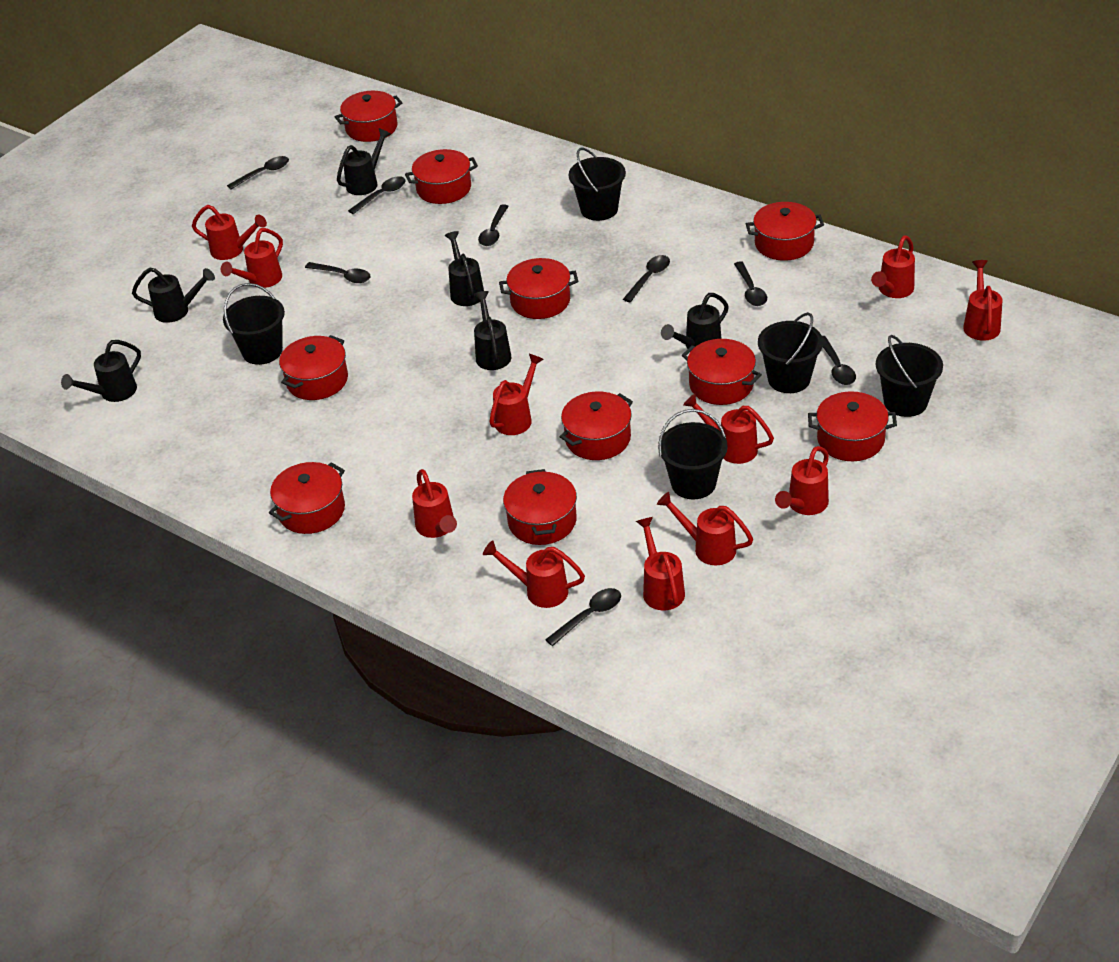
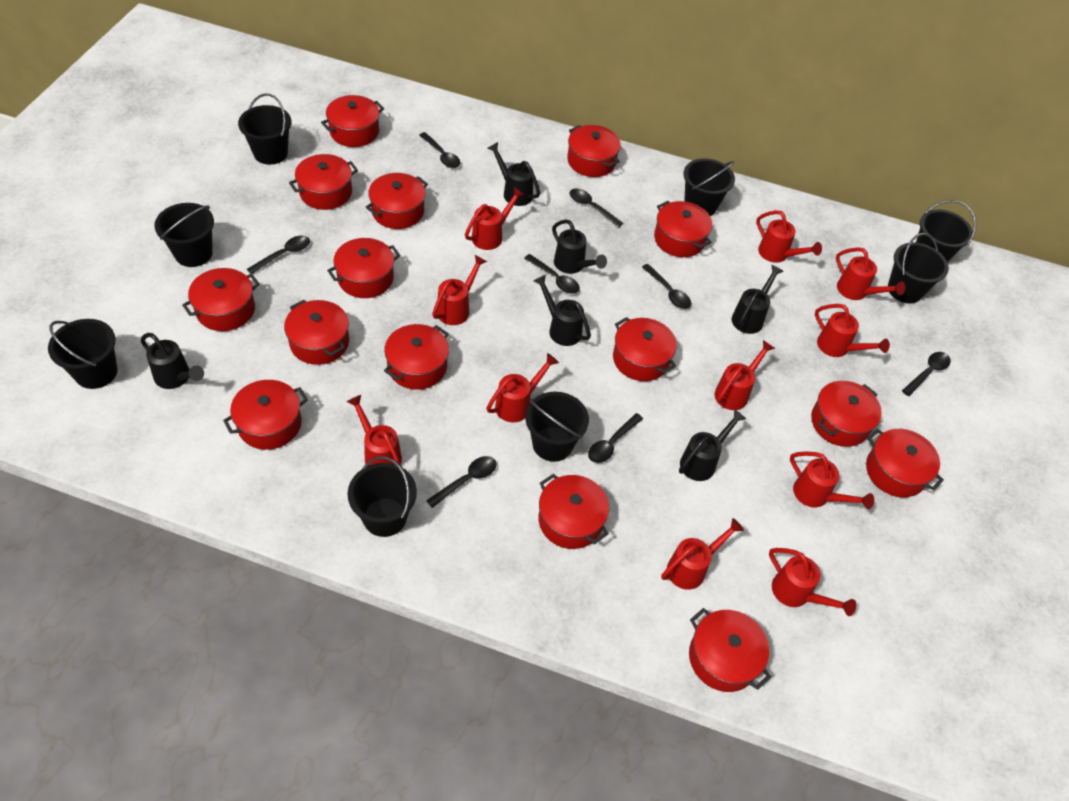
black bucket: 5 -> 8
red pot: 10 -> 15

